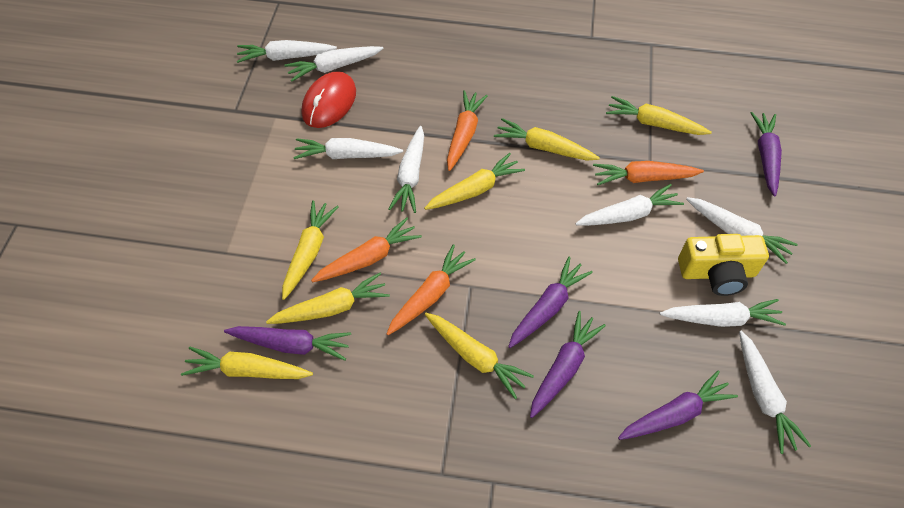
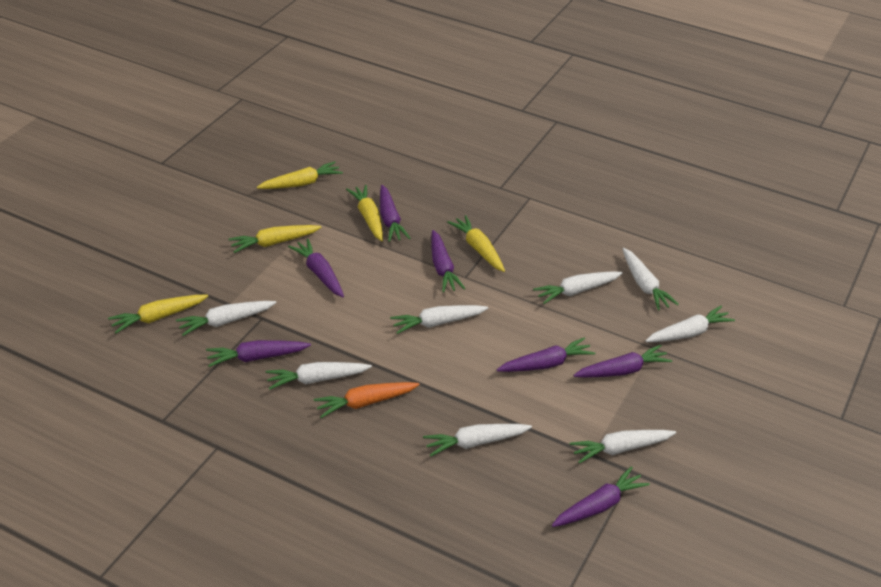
orange carrot: 4 -> 1
purple carrot: 5 -> 7
red mouse: 1 -> 0
yellow camera: 1 -> 0
yellow carrot: 7 -> 5

